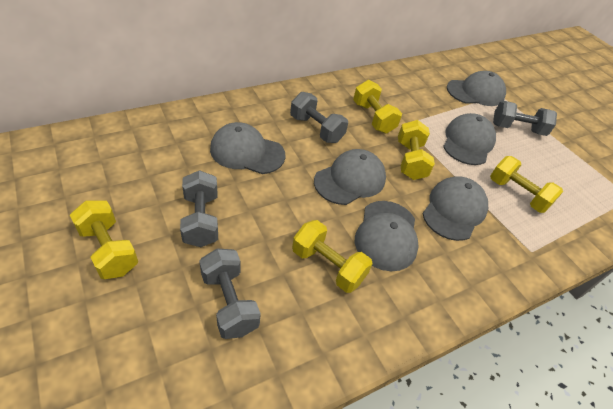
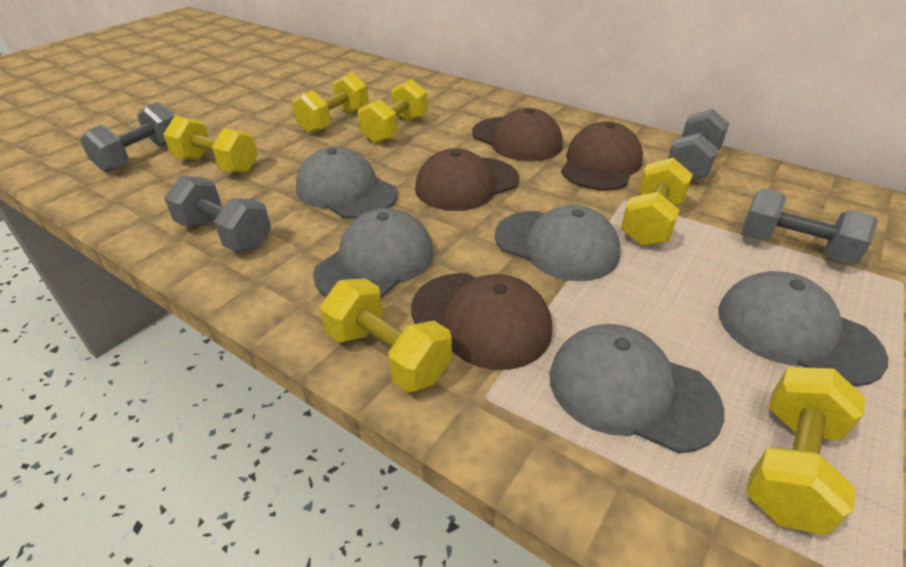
brown cap: 0 -> 4
grey cap: 6 -> 5
yellow dumbbell: 5 -> 6

